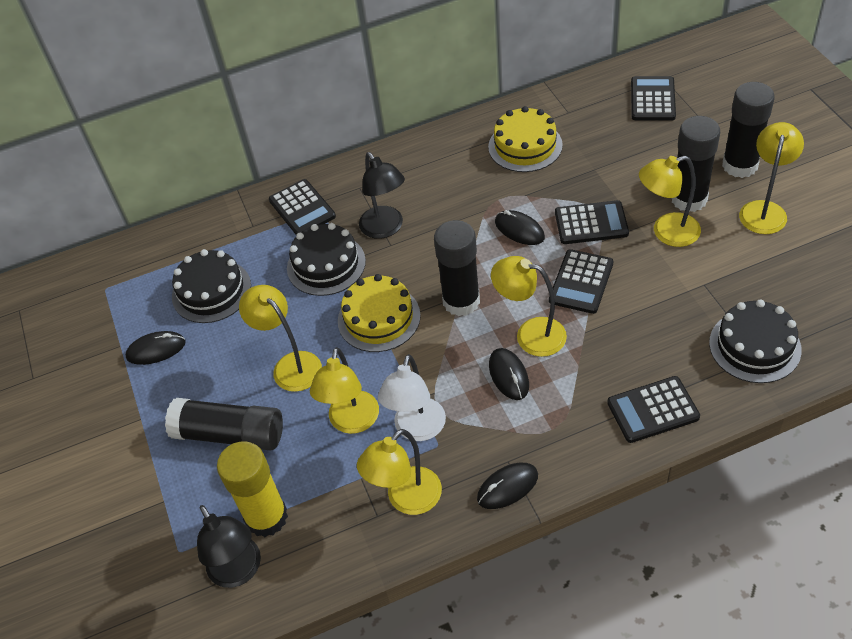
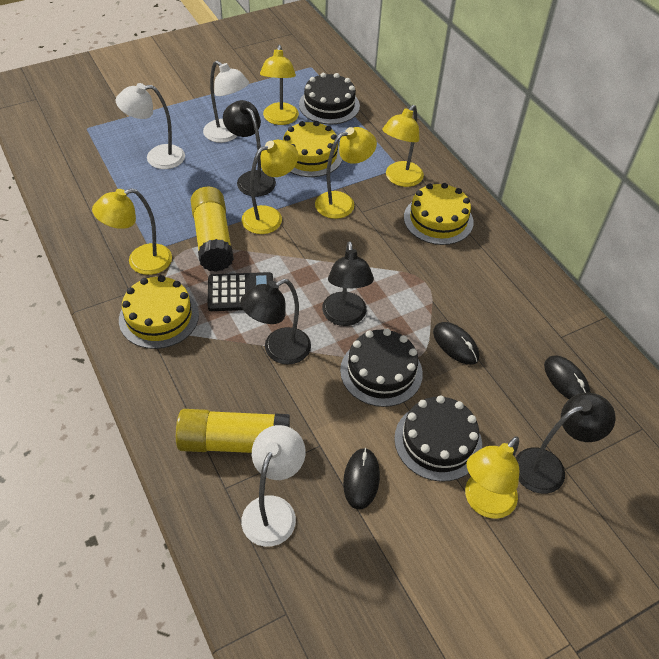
black calculator: 5 -> 1
black glue stick: 4 -> 0
black lamp: 2 -> 4
black mouse: 4 -> 3
white lamp: 1 -> 3
yellow cake: 2 -> 3
yellow glue stick: 1 -> 2

